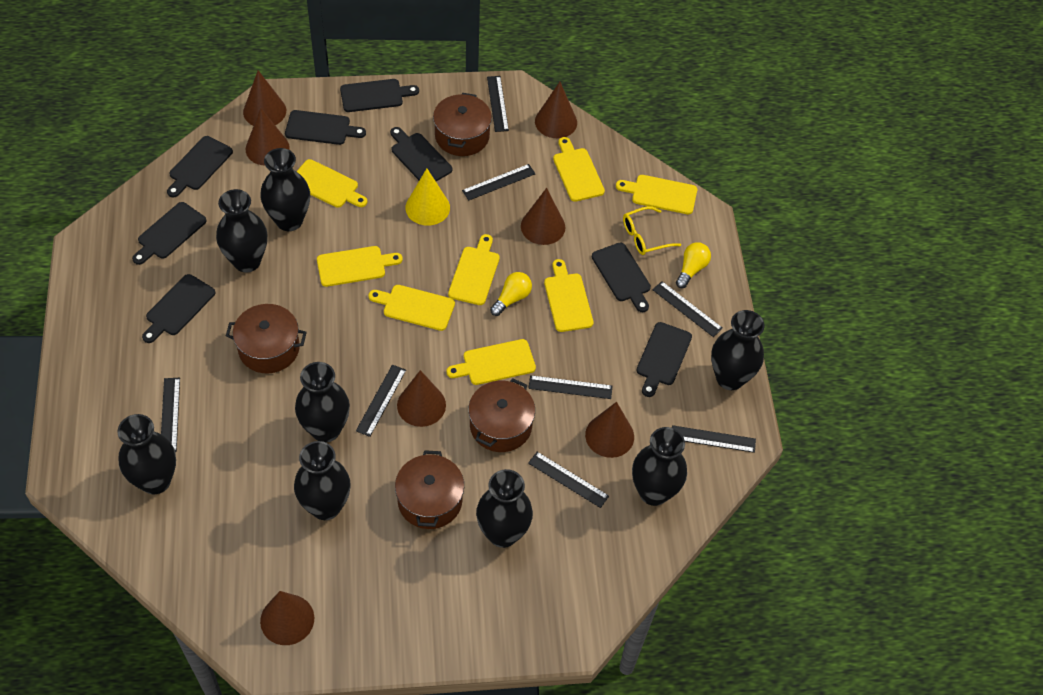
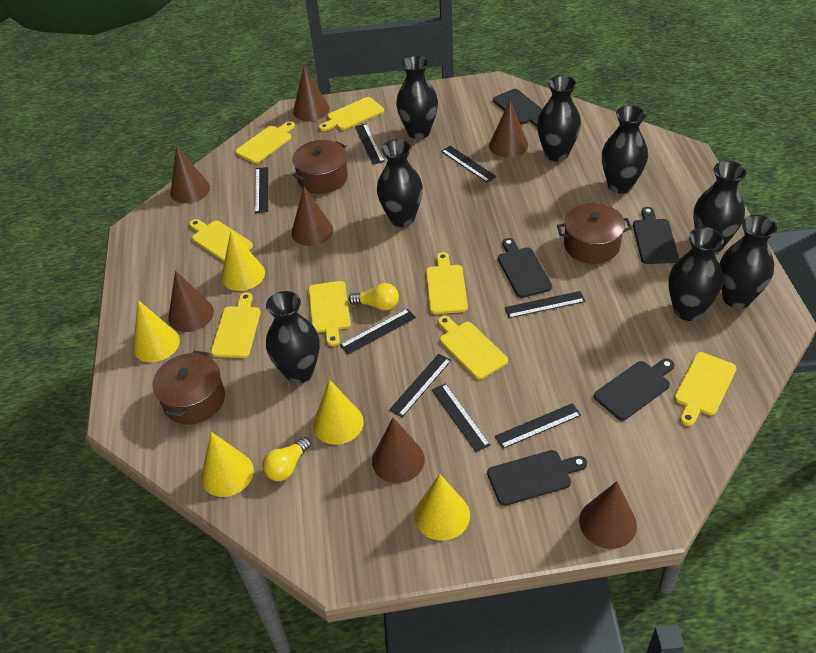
black cutting board: 8 -> 5
brown pot: 4 -> 3
yellow cone: 1 -> 5
yellow glasses: 1 -> 0

